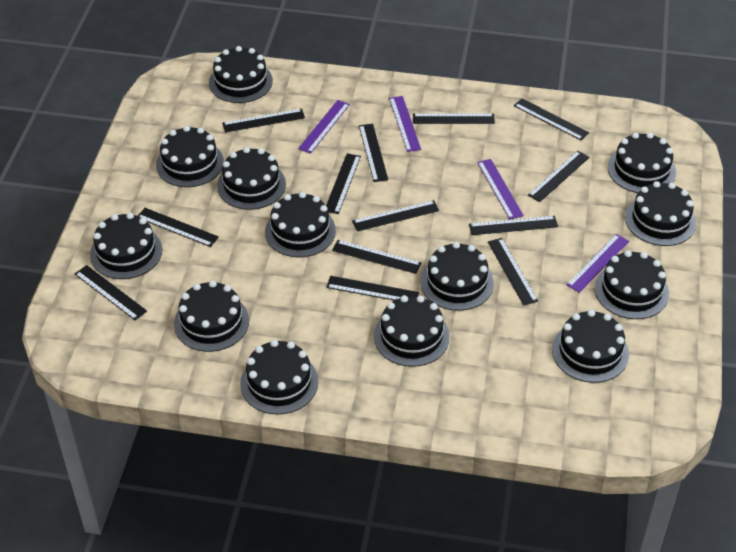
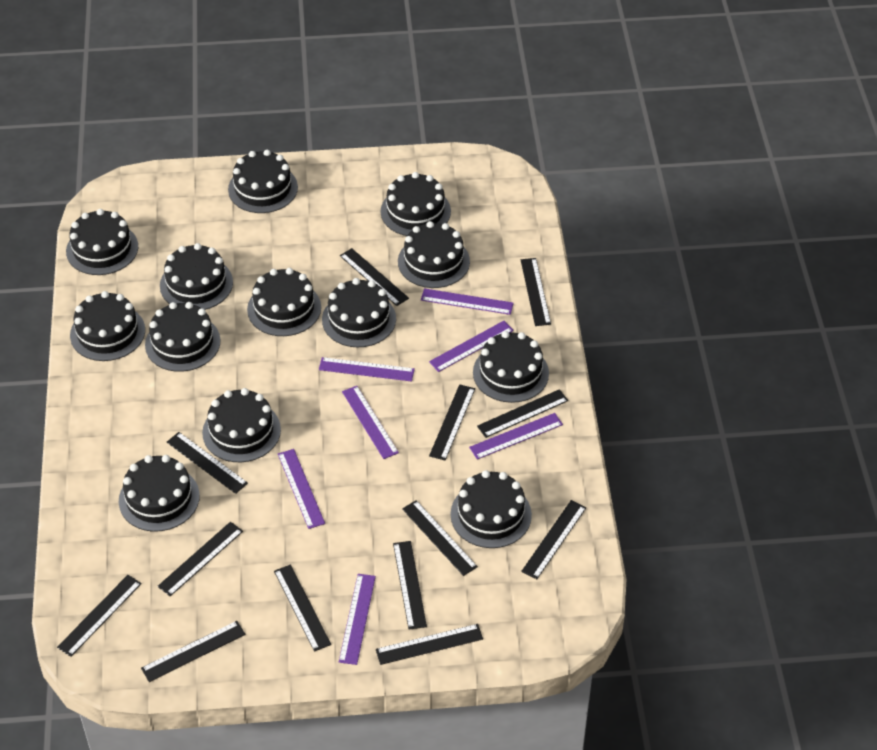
purple ruler: 4 -> 7

